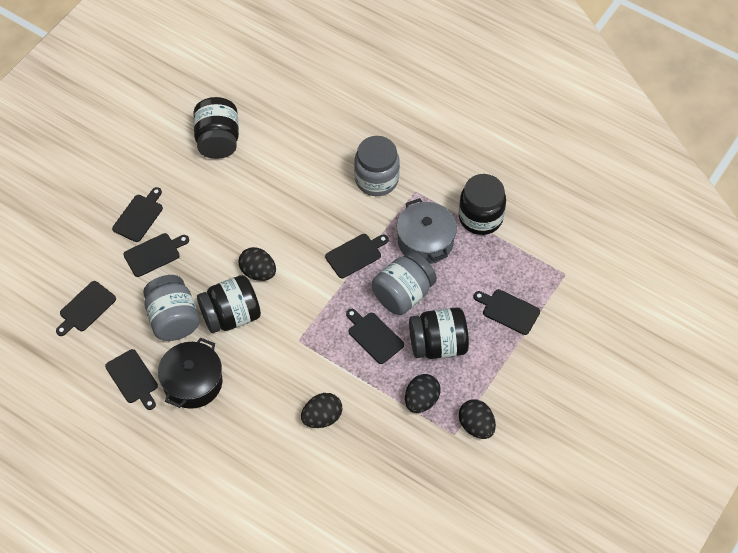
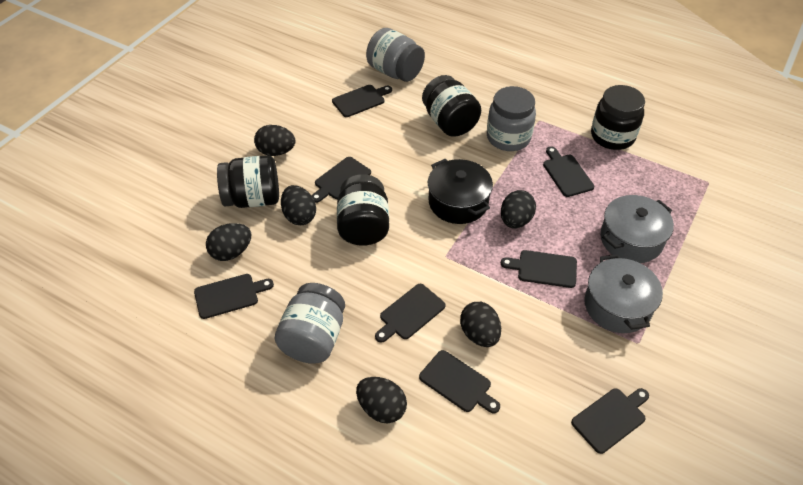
black cutting board: 7 -> 8
black egg: 4 -> 6
grey pot: 1 -> 2

